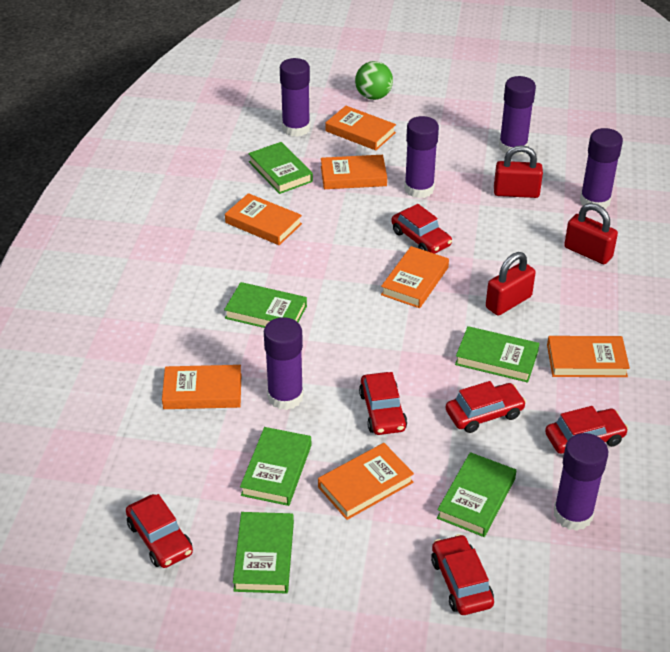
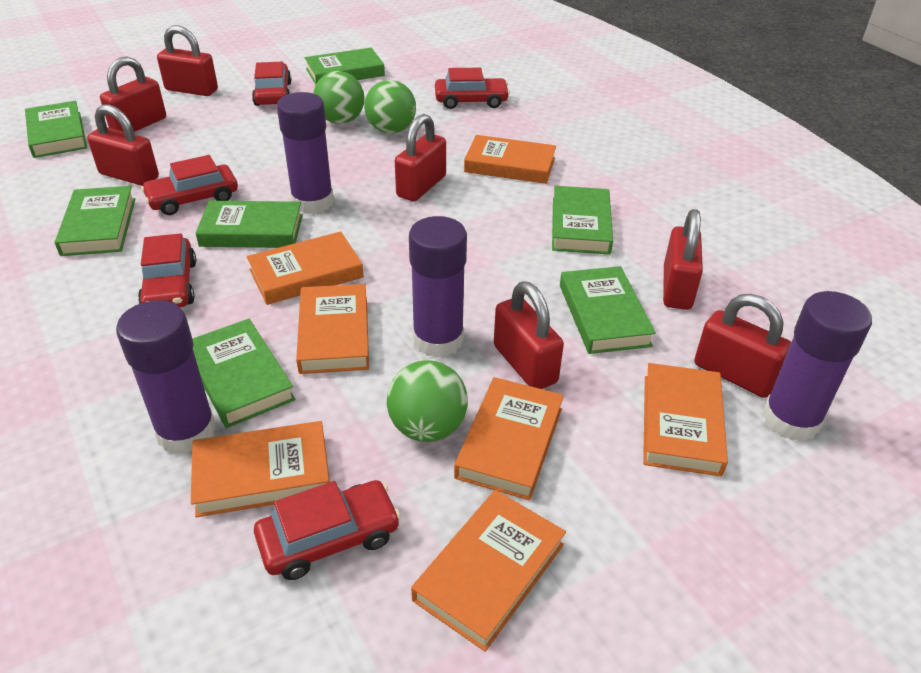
green ball: 1 -> 3
green book: 6 -> 7
purple glue stick: 6 -> 4
red car: 6 -> 5
red padlock: 3 -> 7

